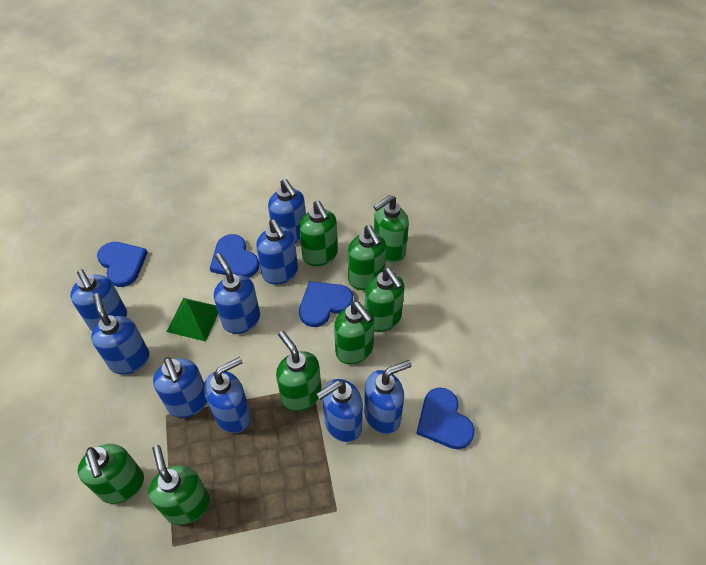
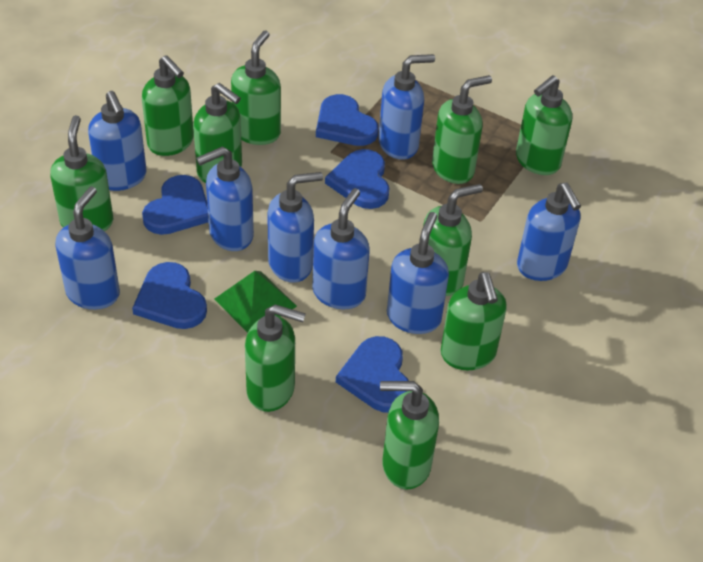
blue heart: 4 -> 5
blue soap dispenser: 9 -> 8
green soap dispenser: 8 -> 10

